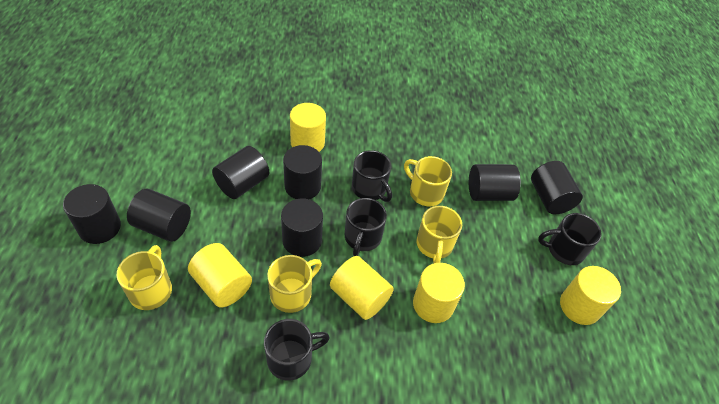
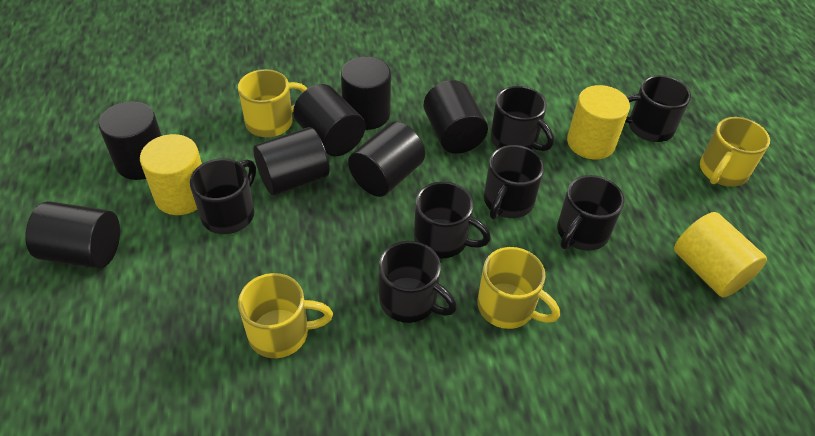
black mug: 4 -> 7
yellow cylinder: 5 -> 3

